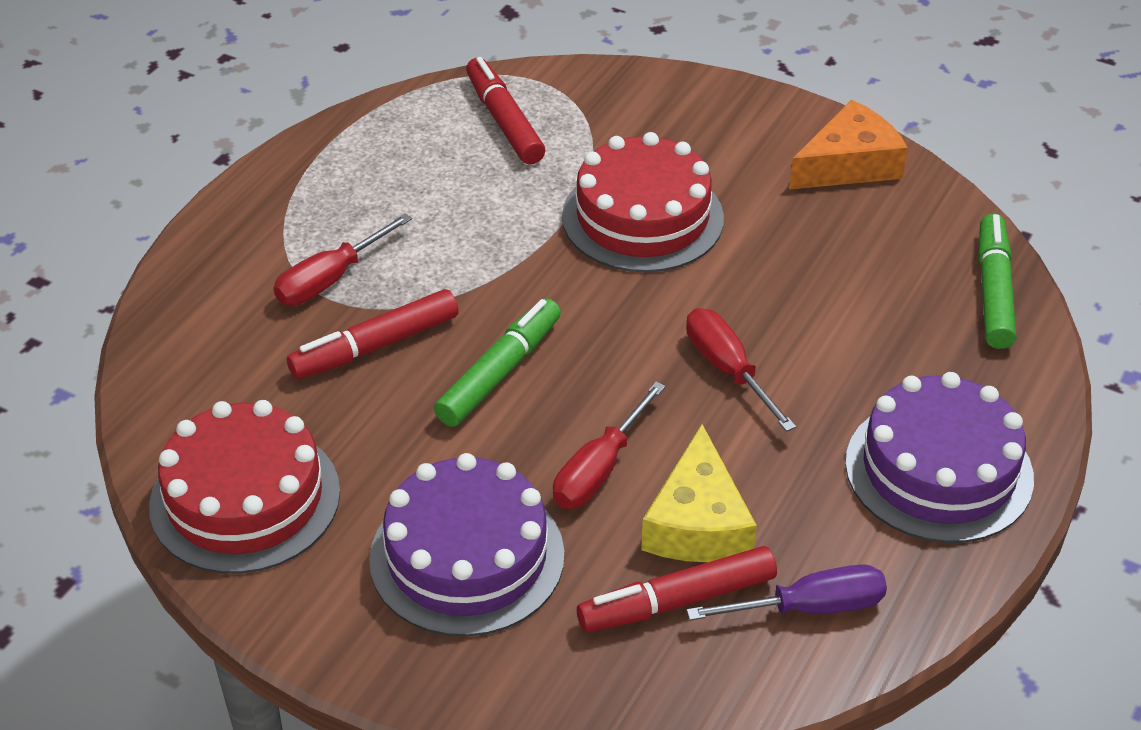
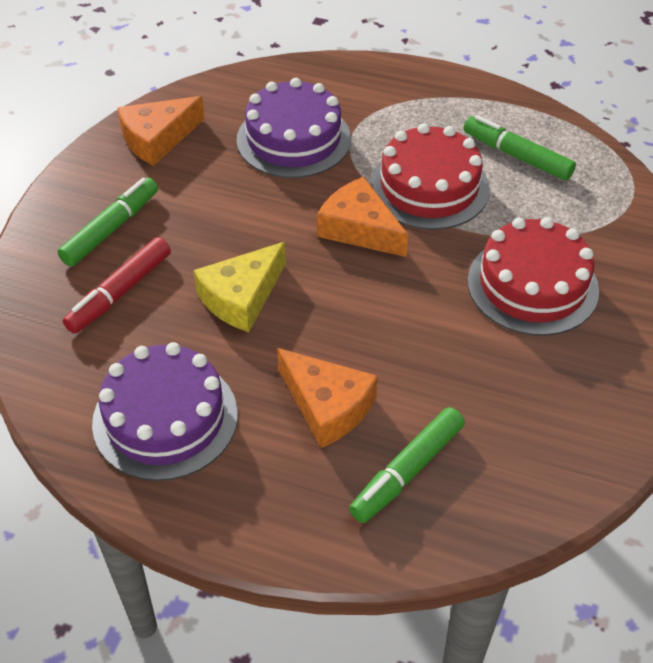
green marker: 2 -> 3
orange cheese: 1 -> 3
purple screwdriver: 1 -> 0
red marker: 3 -> 1
red screwdriver: 3 -> 0

